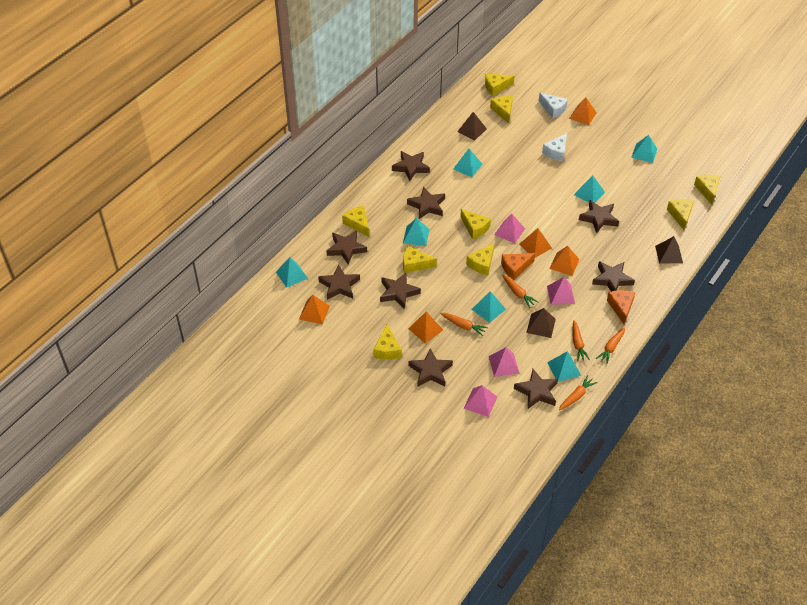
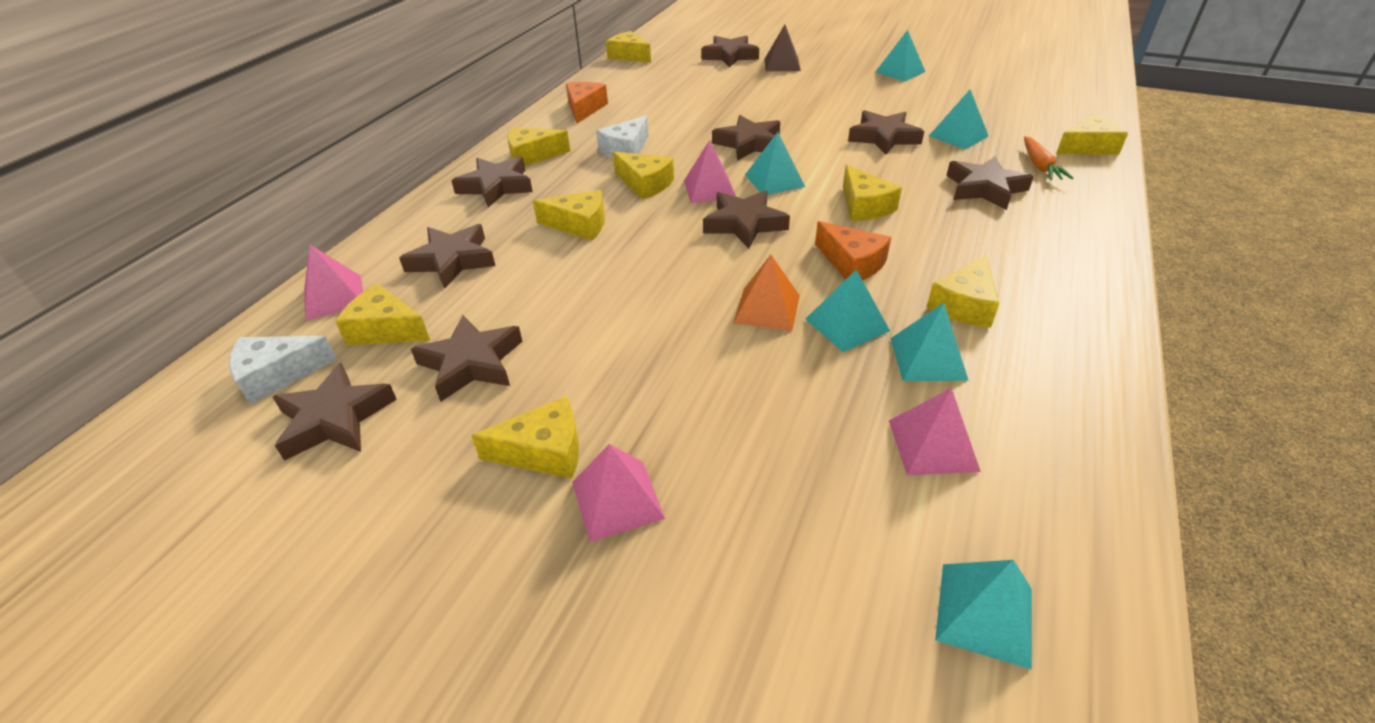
brown pyramid: 3 -> 1
orange carrot: 5 -> 1
orange pyramid: 5 -> 1
turquoise pyramid: 7 -> 6

